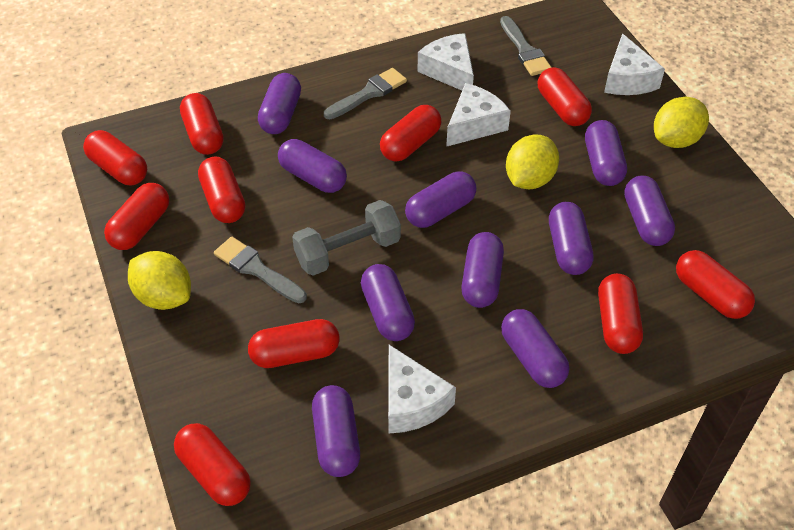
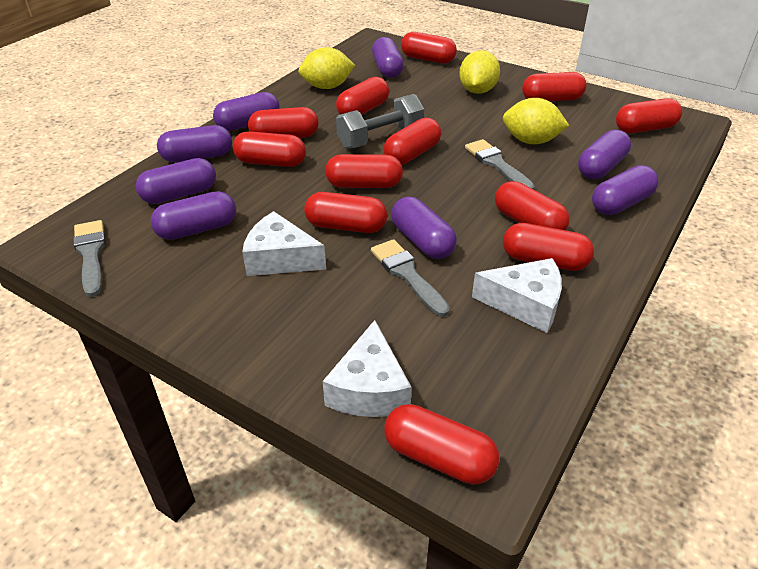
purple capsule: 10 -> 8
red capsule: 10 -> 12
white cheese: 4 -> 3

